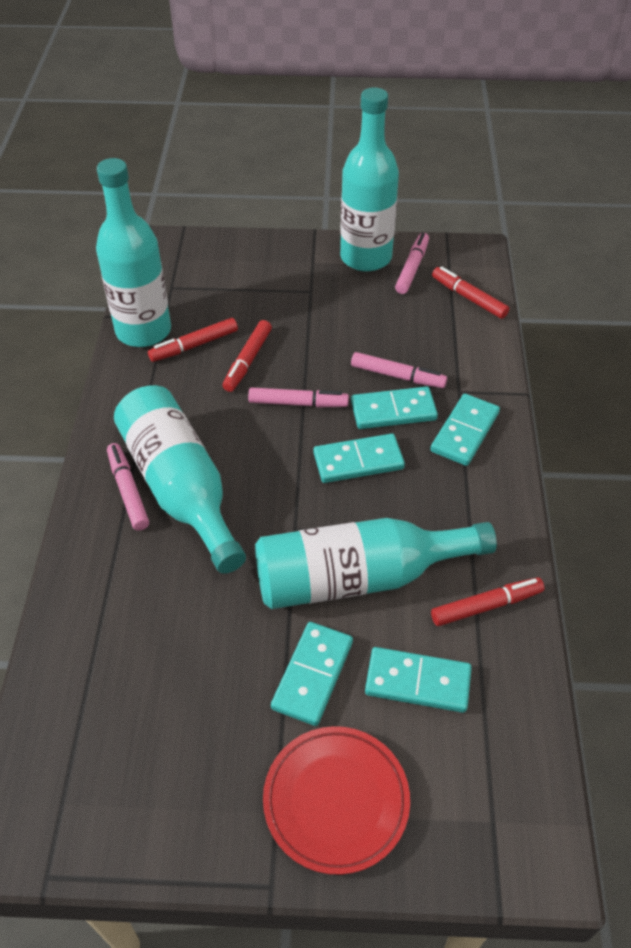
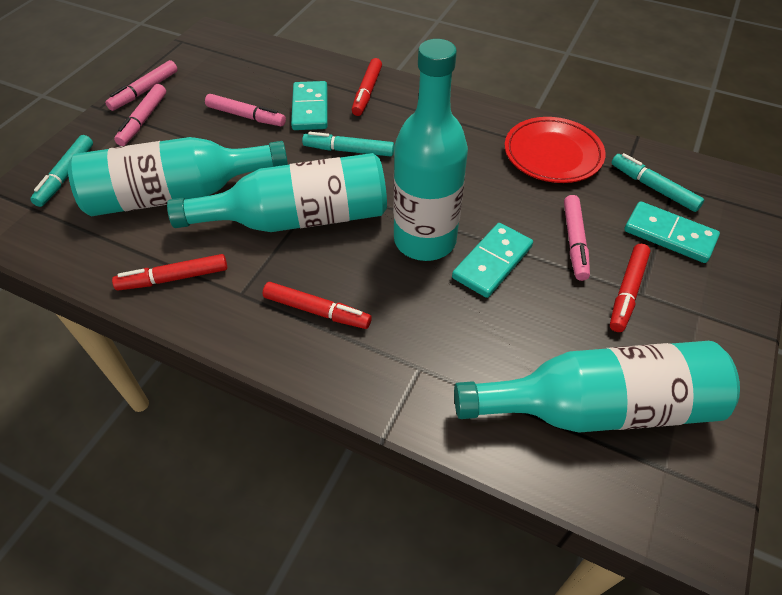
turquoise domino: 5 -> 3
turquoise marker: 0 -> 3

